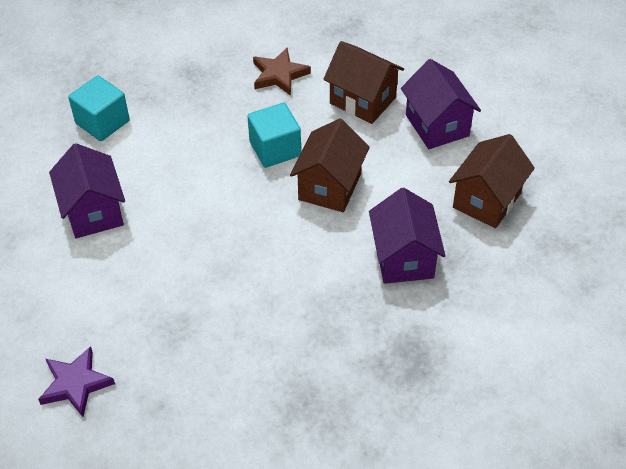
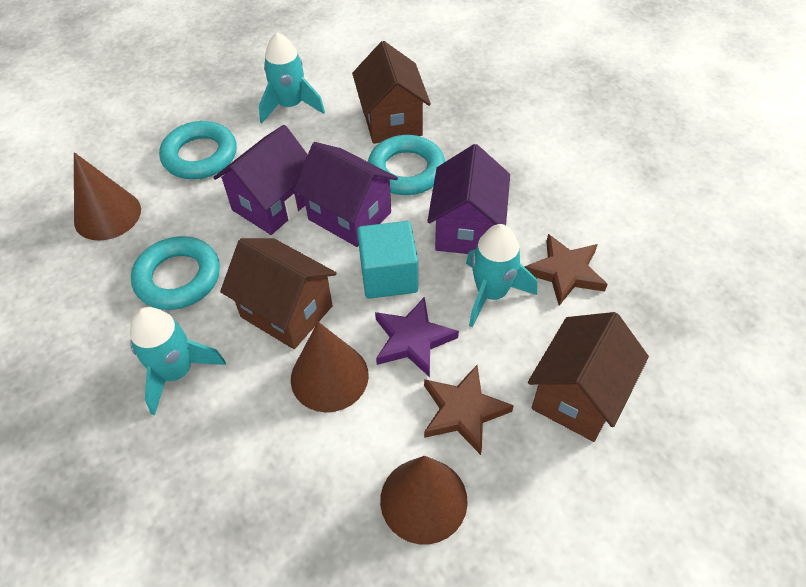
brown cone: 0 -> 3
brown star: 1 -> 2
turquoise cube: 2 -> 1
turquoise ring: 0 -> 3
turquoise rocket: 0 -> 3

